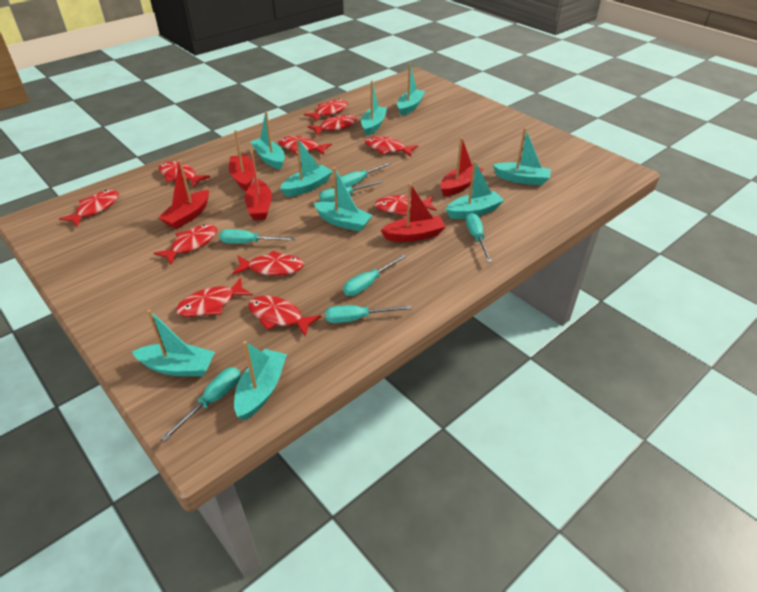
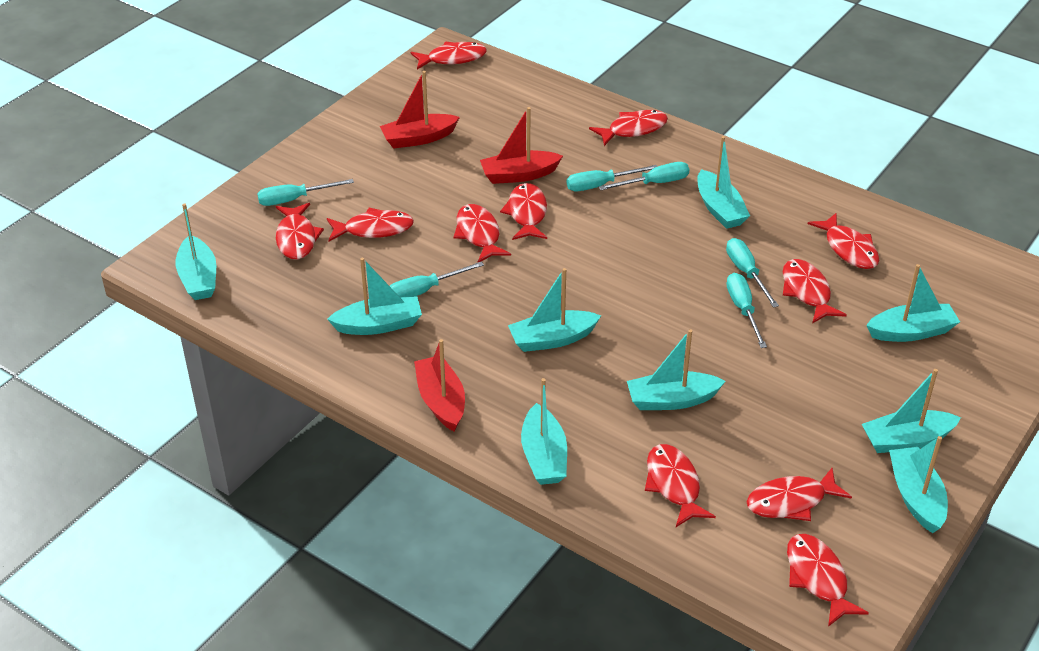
red boat: 5 -> 3
turquoise screwdriver: 7 -> 6

